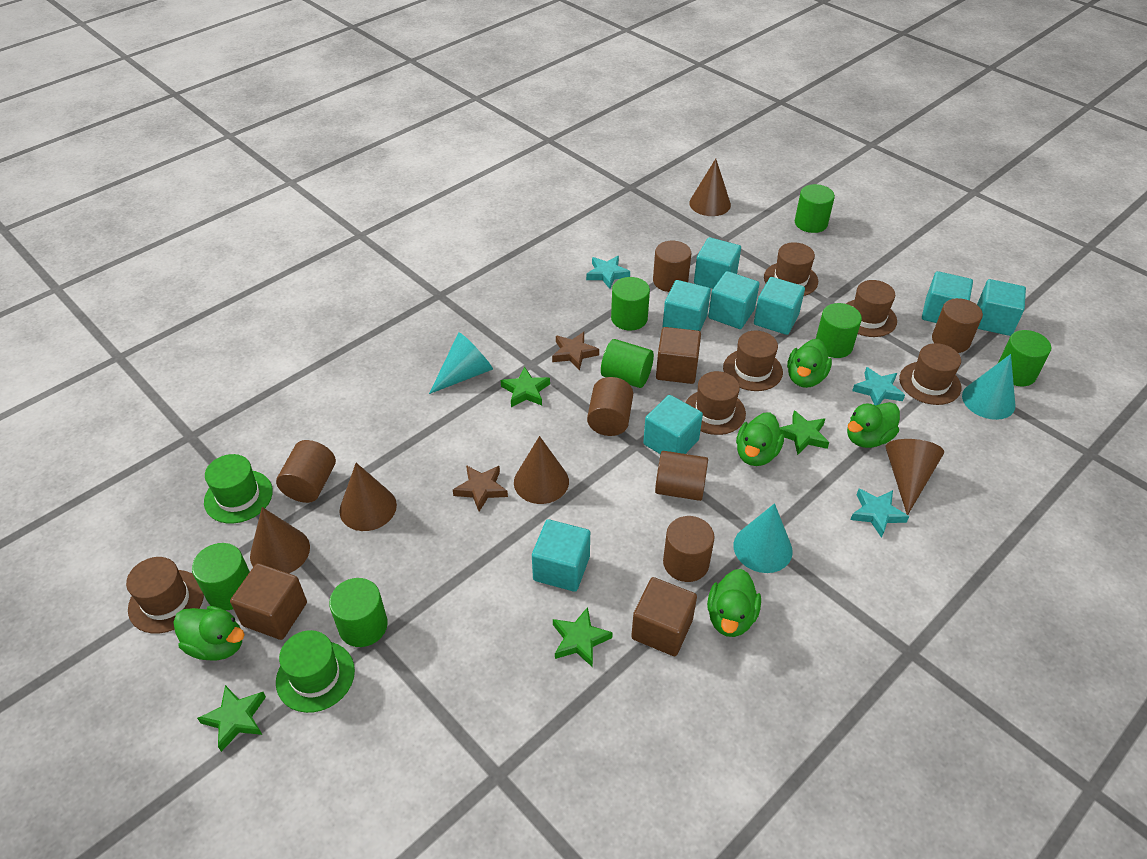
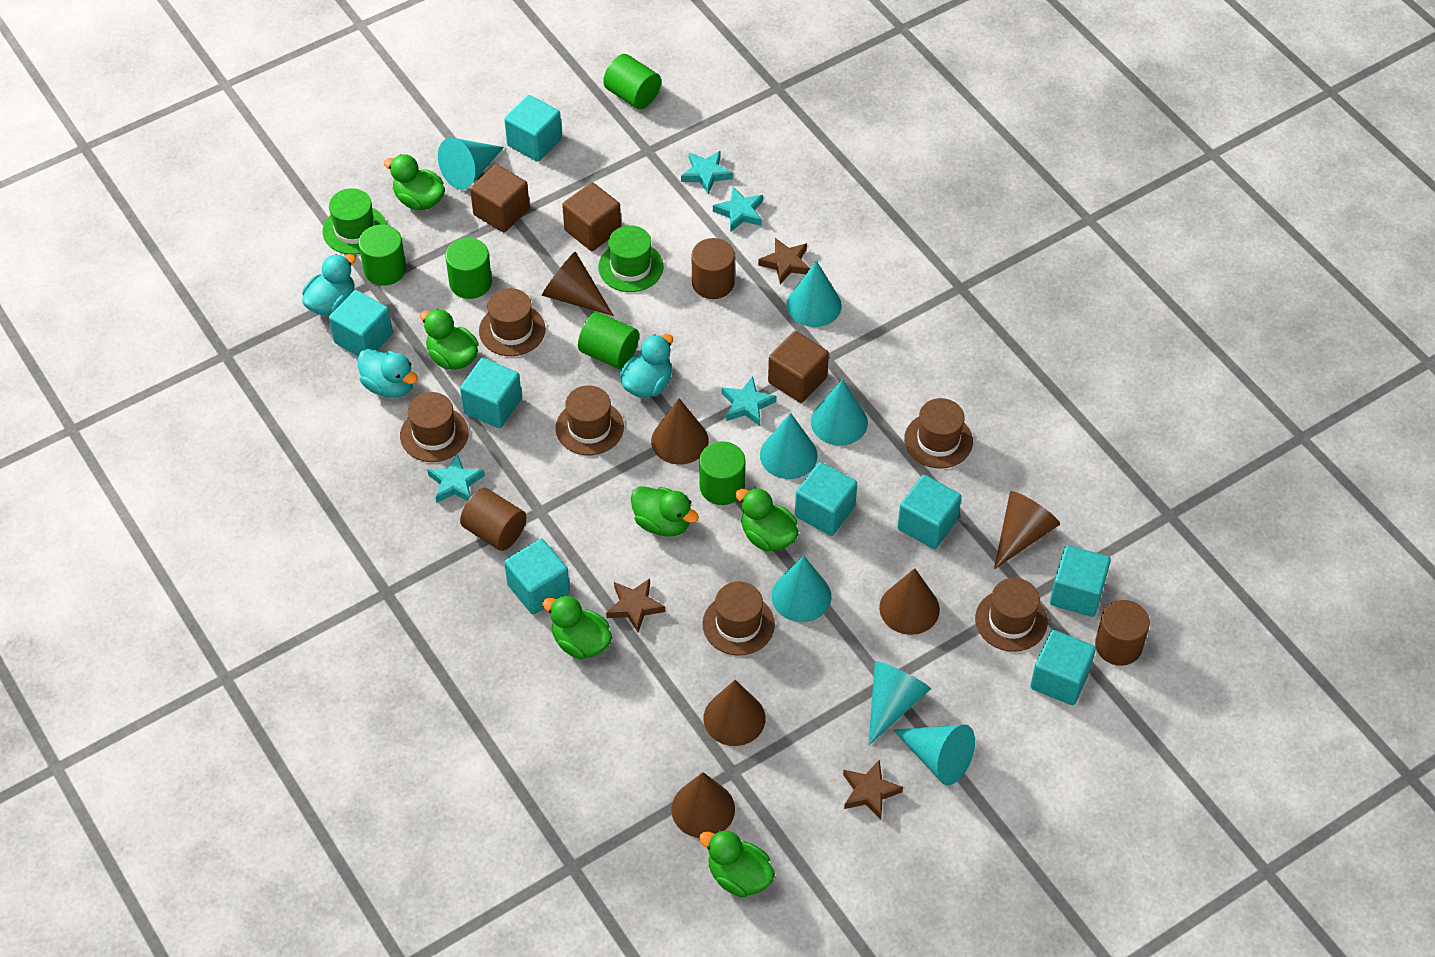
brown cone: 5 -> 6
brown cylinder: 6 -> 3
brown star: 2 -> 3
green cylinder: 7 -> 5
green duck: 5 -> 6
green star: 4 -> 0
turquoise cone: 3 -> 7
turquoise duck: 0 -> 3
turquoise star: 3 -> 4

